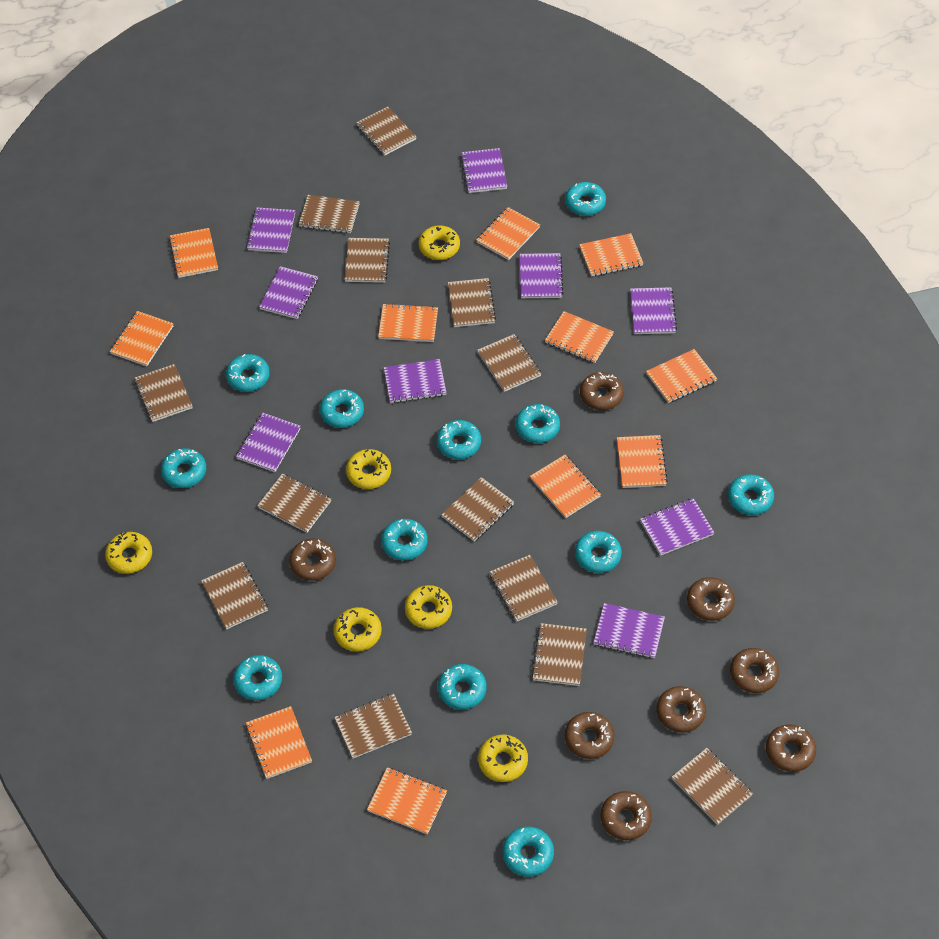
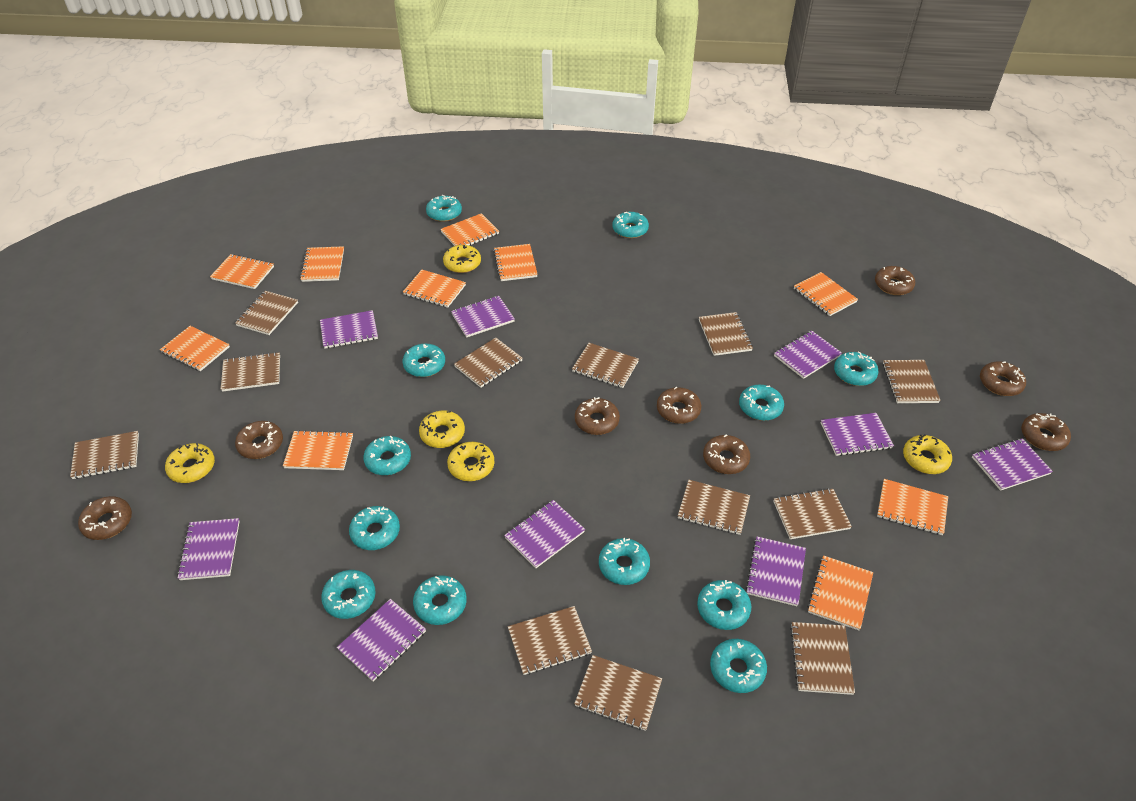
brown notebook: 13 -> 12
orange notebook: 11 -> 10
yellow donut: 6 -> 5

